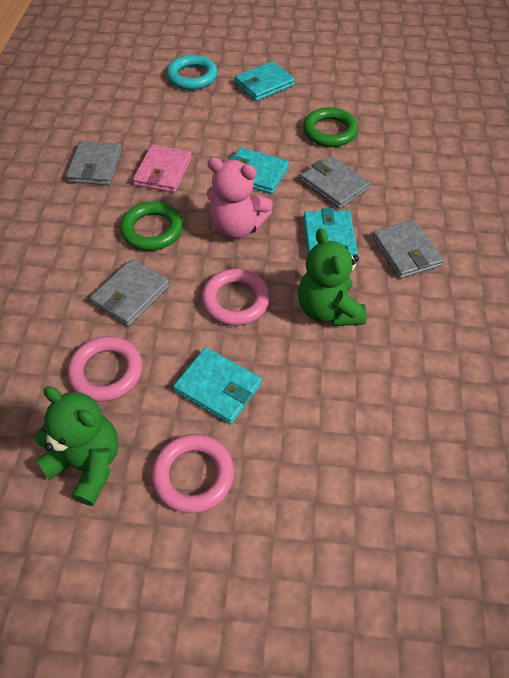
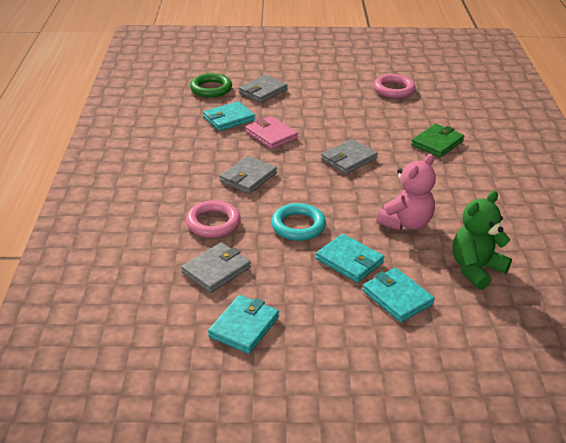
green ring: 2 -> 1
green teddy bear: 2 -> 1
green wallet: 0 -> 1
pink ring: 3 -> 2

